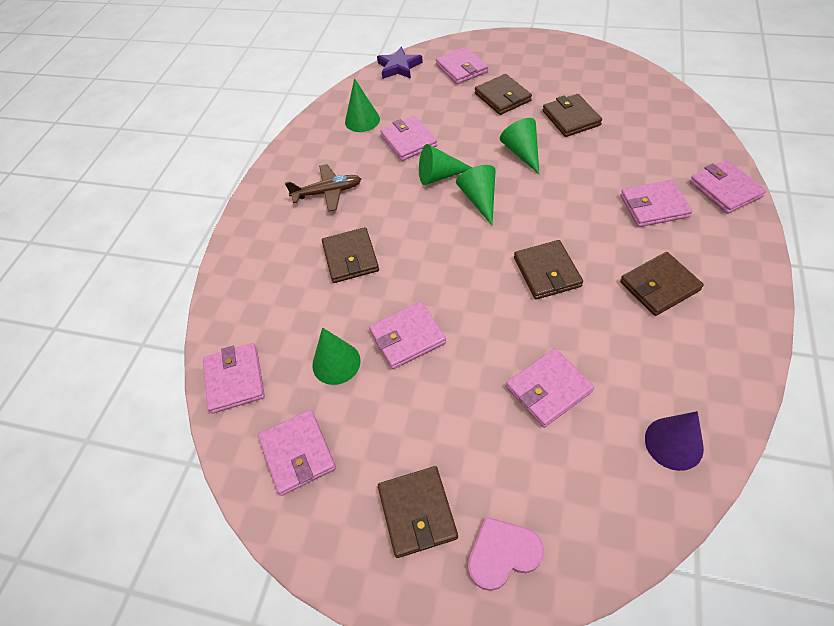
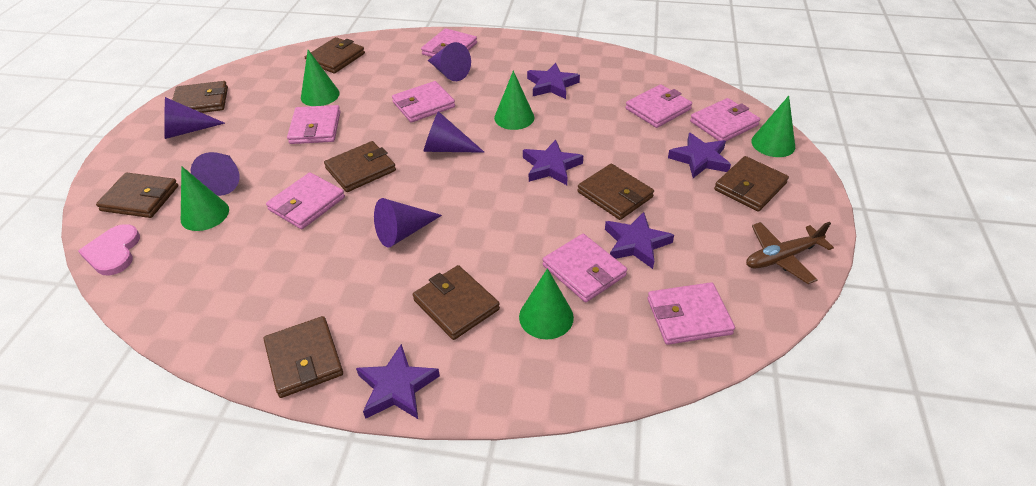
brown wallet: 6 -> 8
purple cone: 1 -> 5
purple star: 1 -> 5

